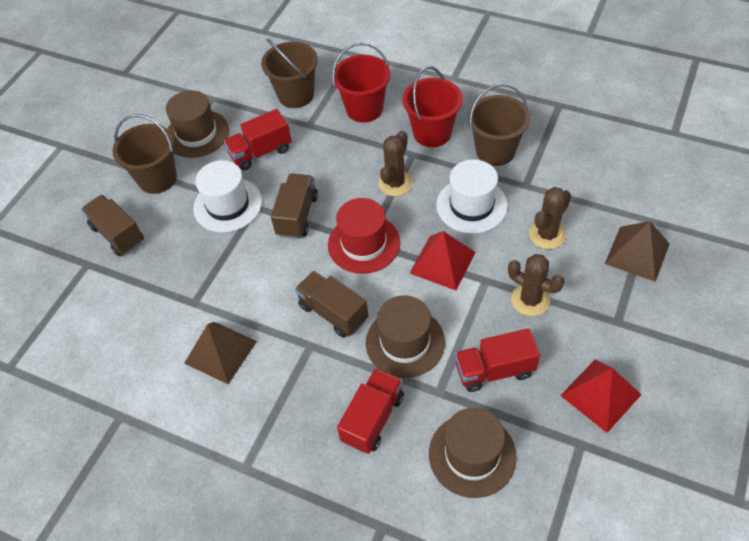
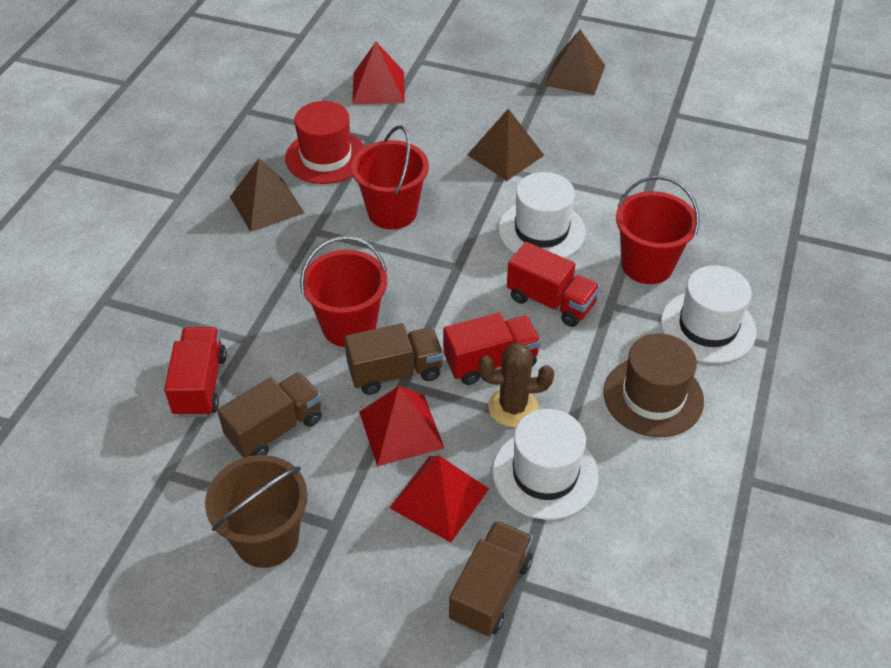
brown bucket: 3 -> 1
brown cactus: 3 -> 1
brown hat: 3 -> 1
brown pyramid: 2 -> 3
red bucket: 2 -> 3
red pyramid: 2 -> 3
white hat: 2 -> 3

